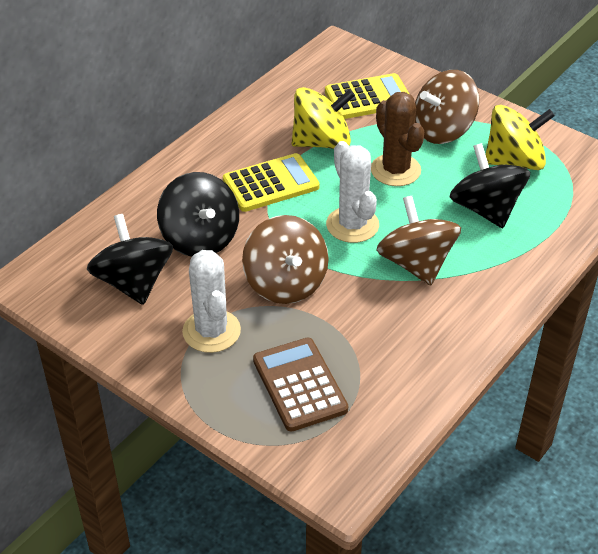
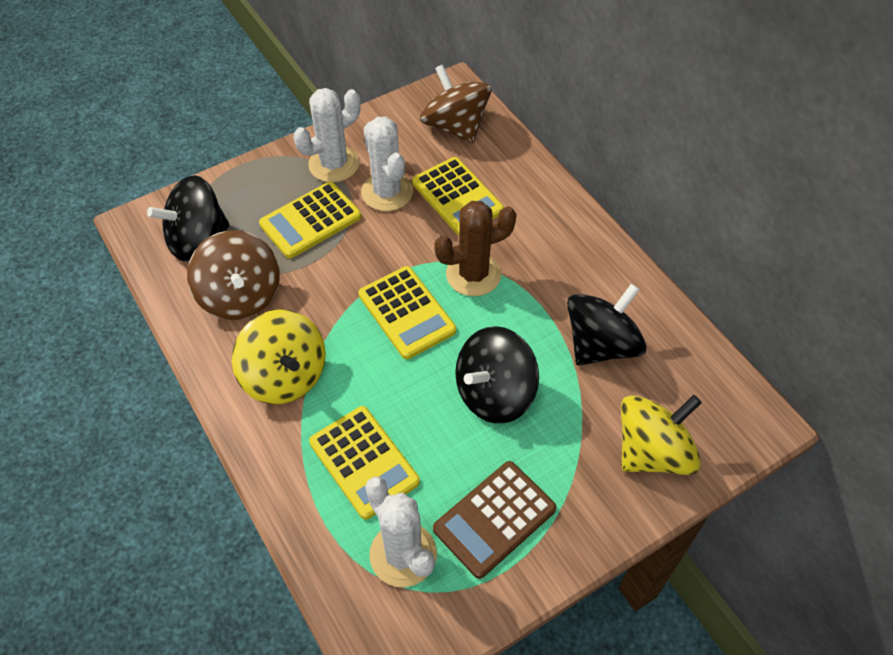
brown spinning top: 3 -> 2
white cactus: 2 -> 3
yellow calculator: 2 -> 4

